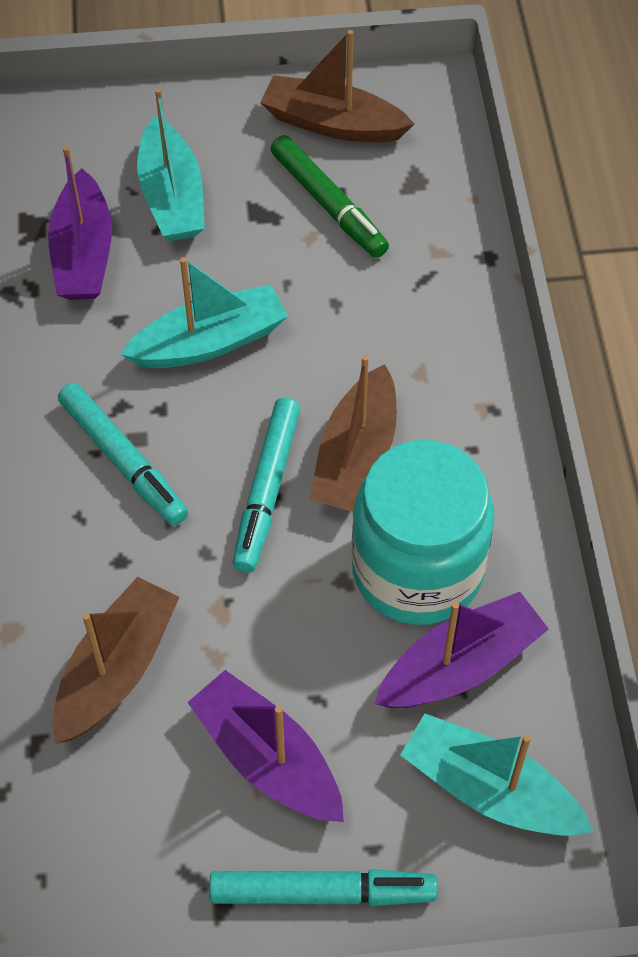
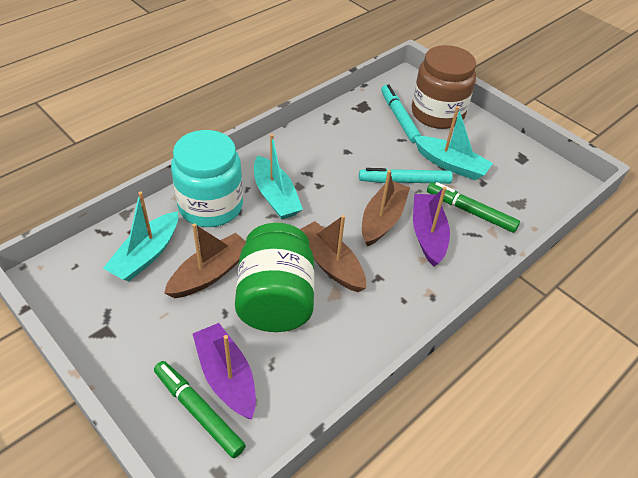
brown jar: 0 -> 1
green jar: 0 -> 1
green marker: 1 -> 2
purple boat: 3 -> 2
turquoise marker: 3 -> 2

